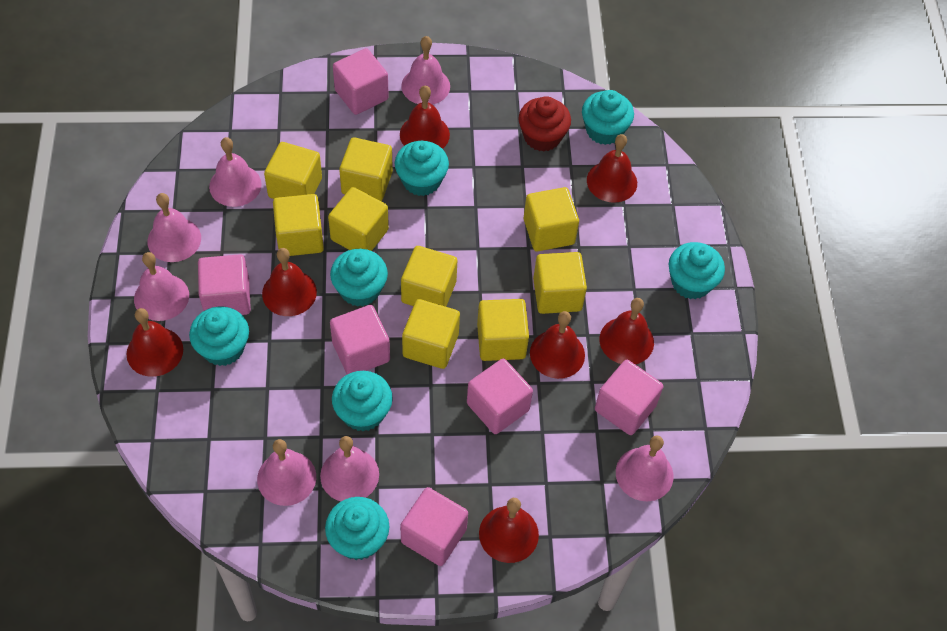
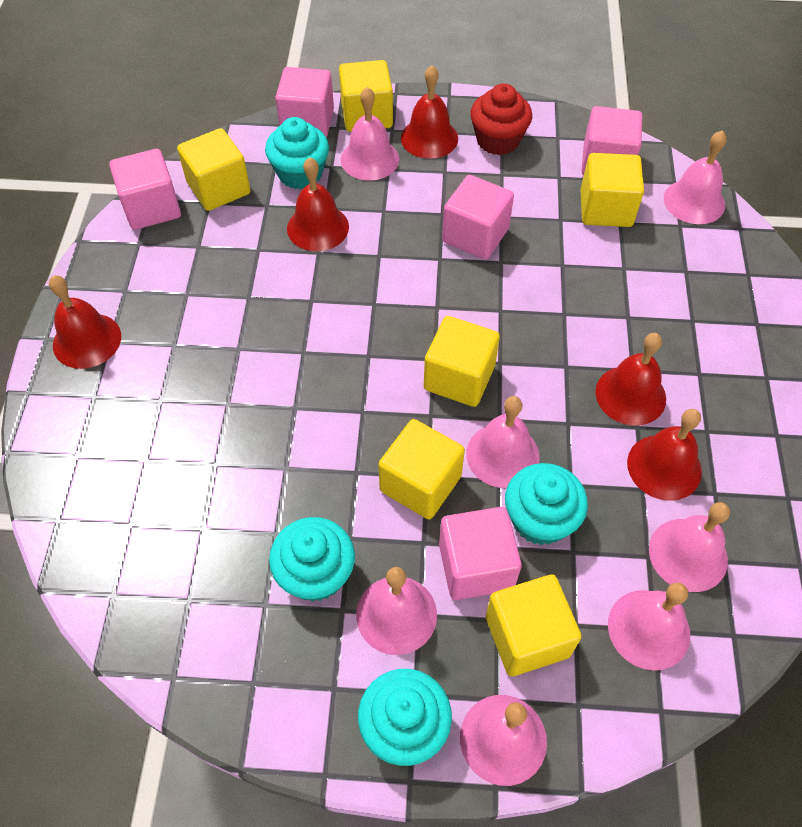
pink cube: 6 -> 5
red bell: 7 -> 5
turquoise cupcake: 7 -> 4
yellow cube: 9 -> 6

